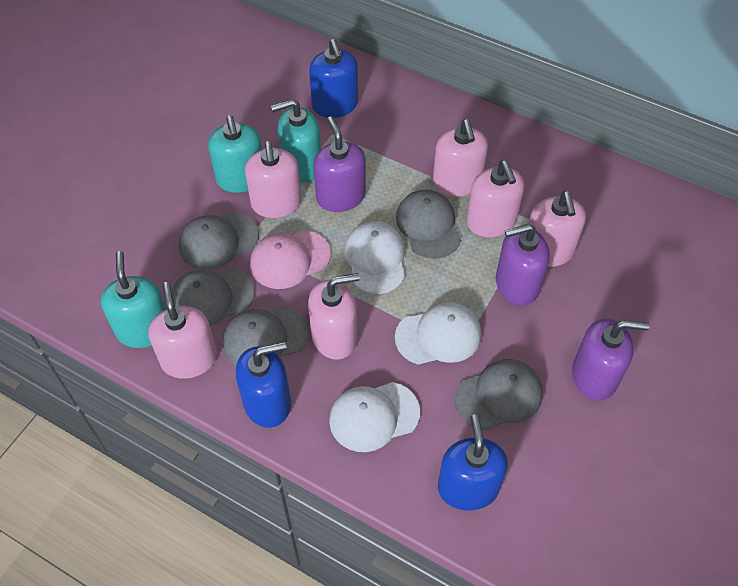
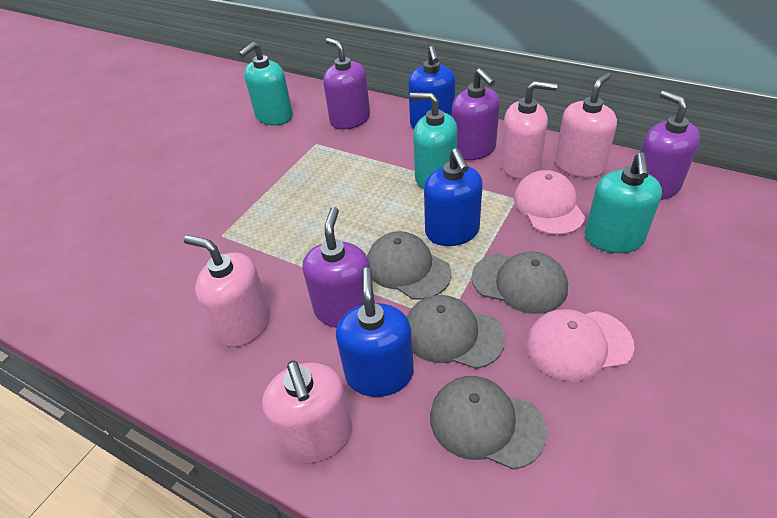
grey cap: 5 -> 4
pink cap: 1 -> 2
pink soap dispenser: 6 -> 4
purple soap dispenser: 3 -> 4
white cap: 3 -> 0

